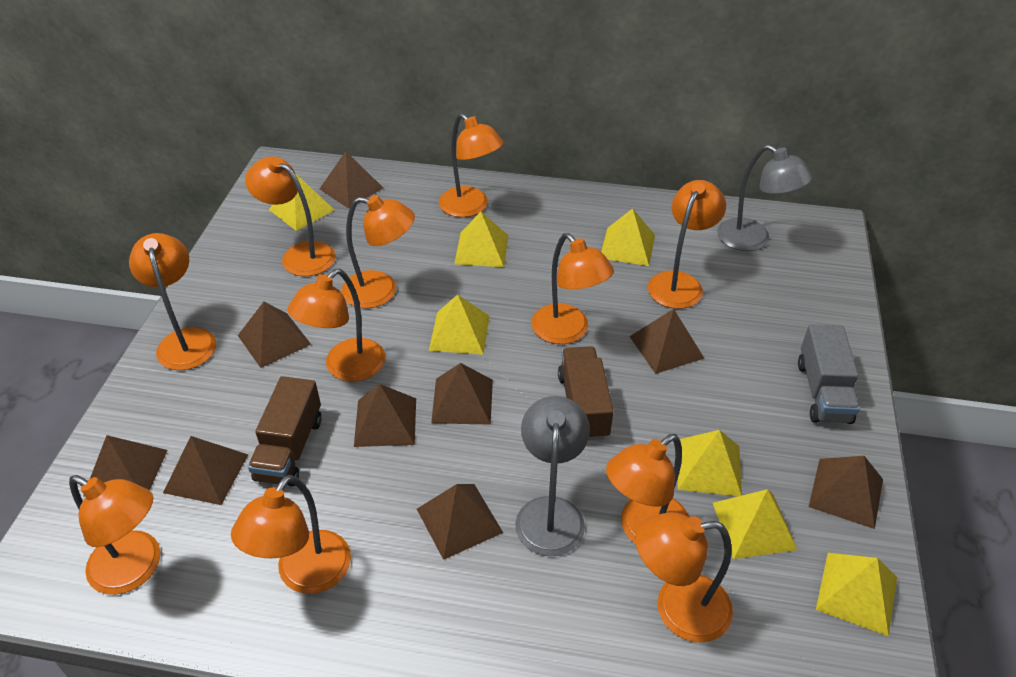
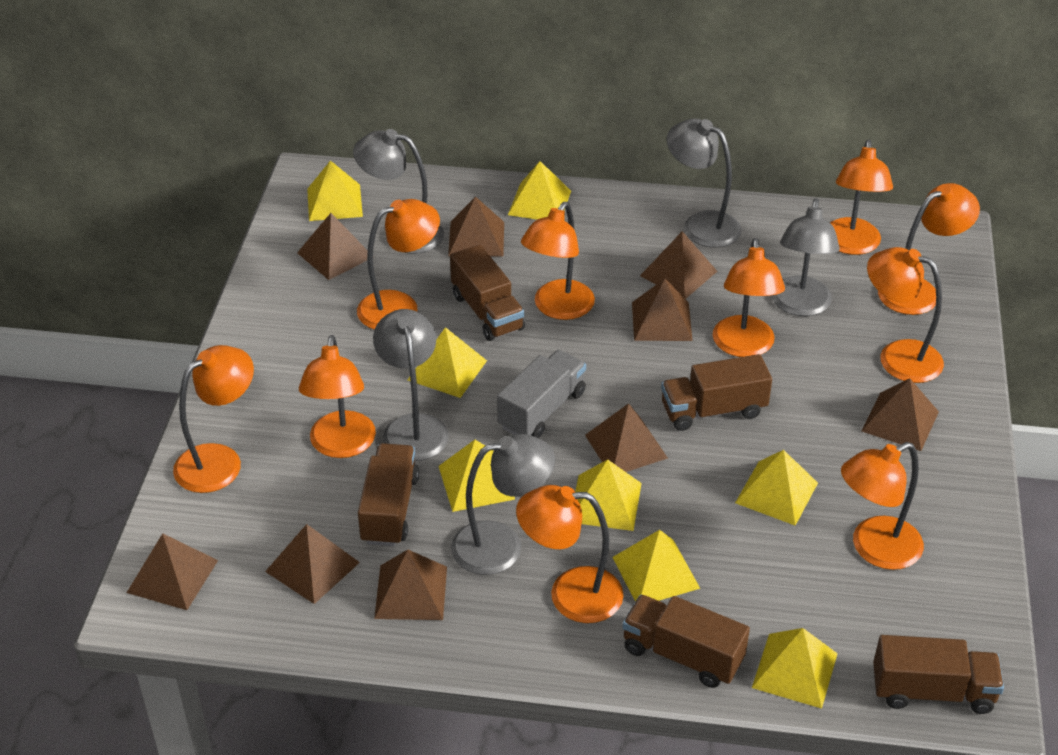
brown truck: 2 -> 5
grey lamp: 2 -> 5
orange lamp: 11 -> 10
yellow pyramid: 7 -> 8

